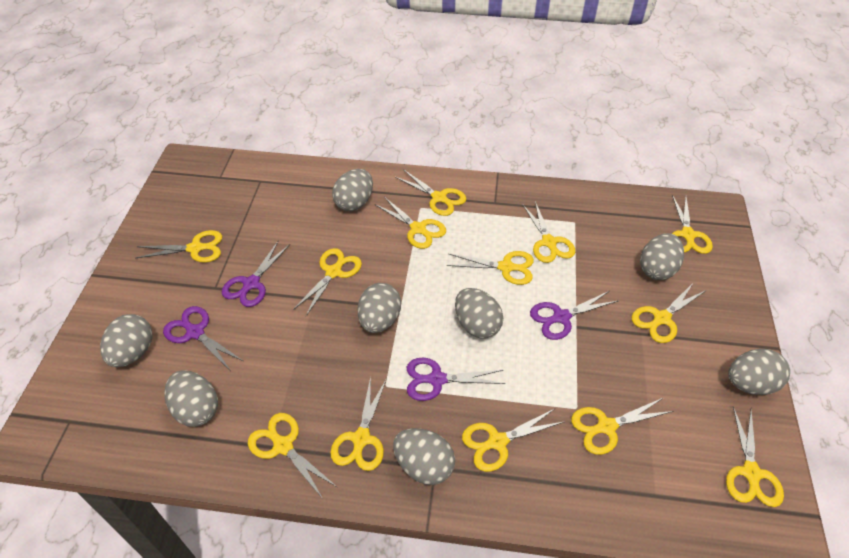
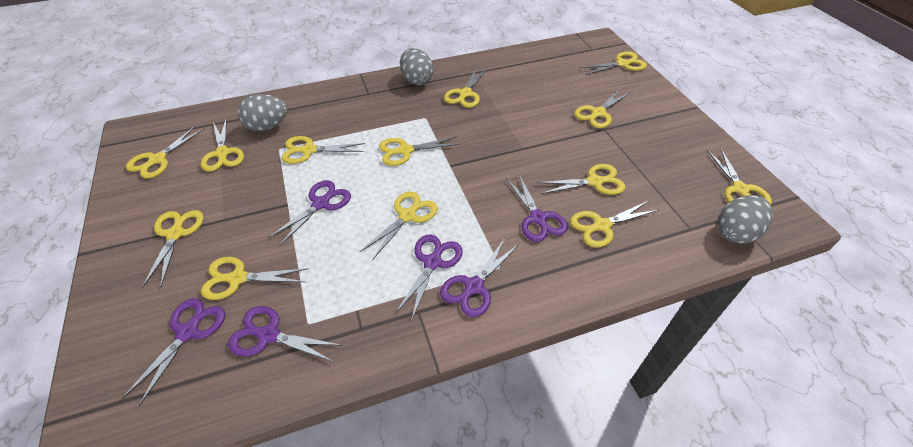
grey egg: 8 -> 3
purple scissors: 4 -> 6

